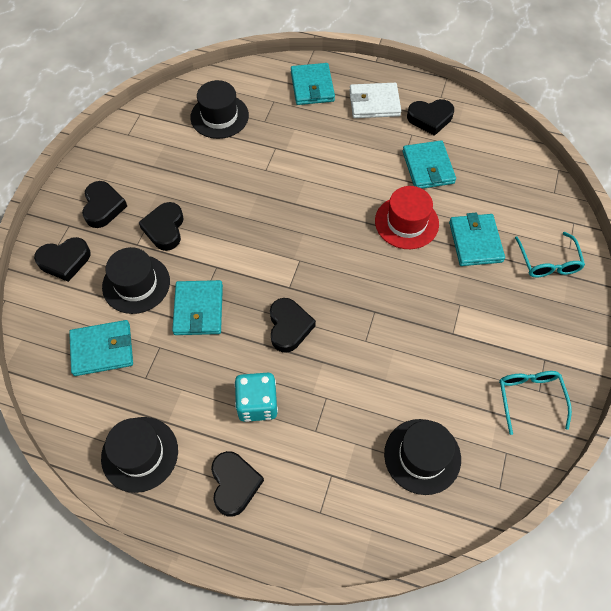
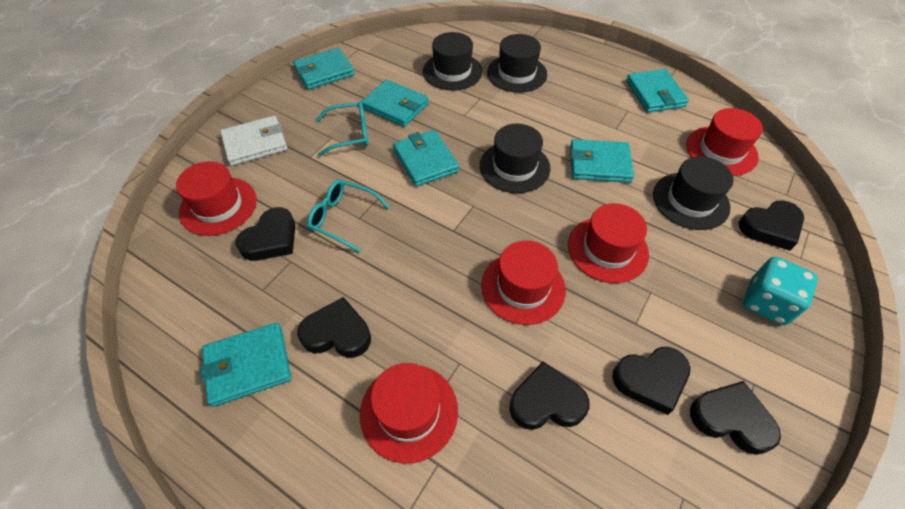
red hat: 1 -> 5
turquoise wallet: 5 -> 6

